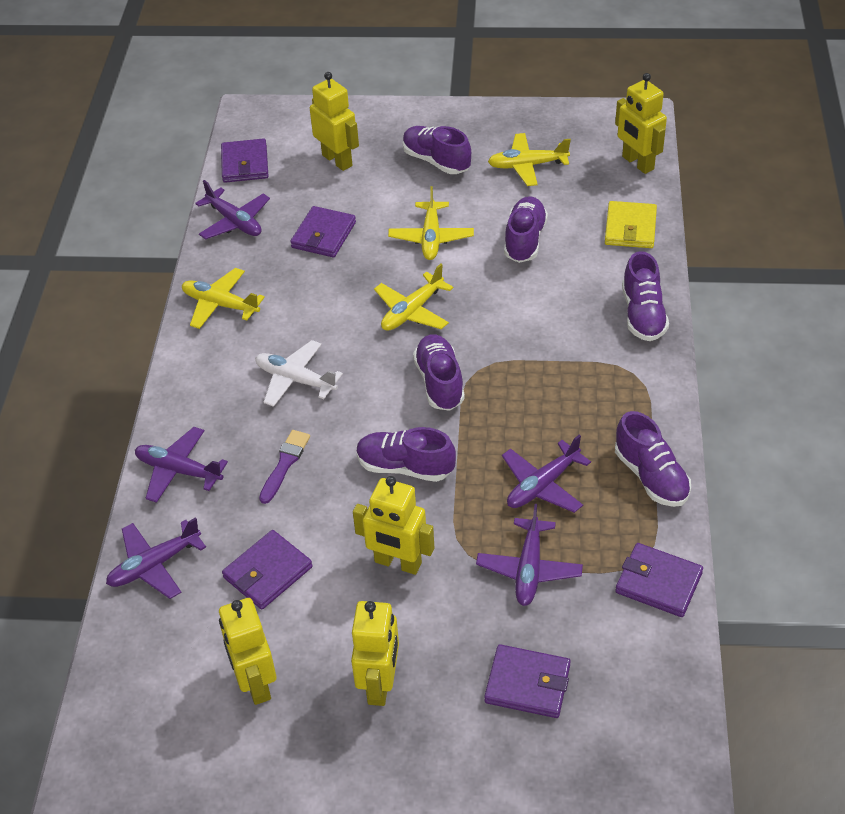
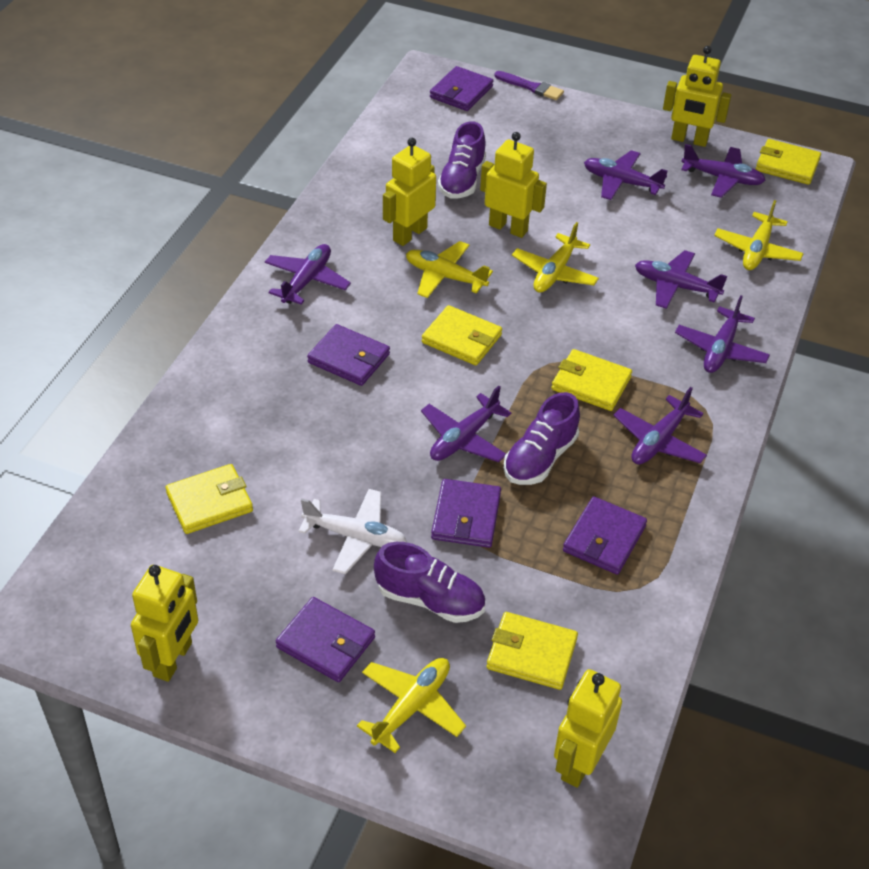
purple plane: 5 -> 7
purple shoe: 6 -> 3
yellow wallet: 1 -> 5

